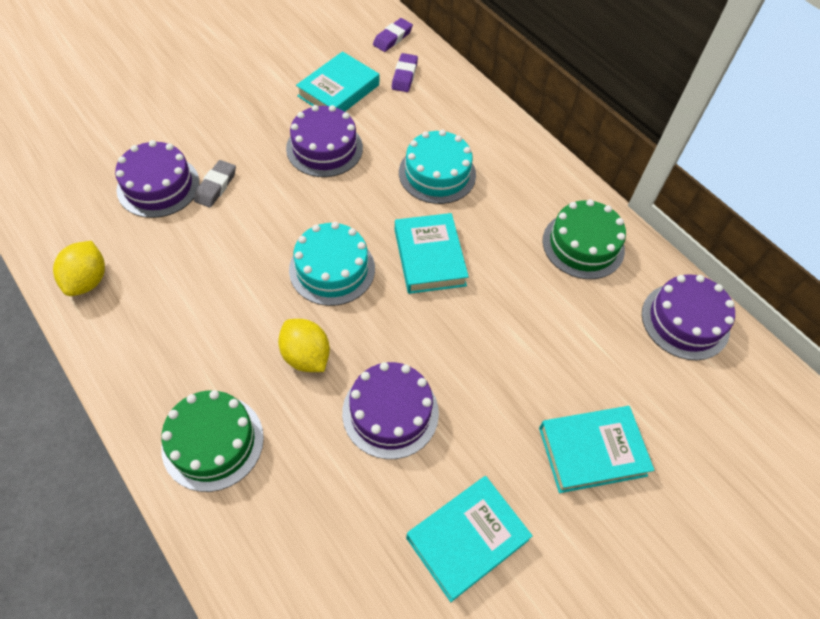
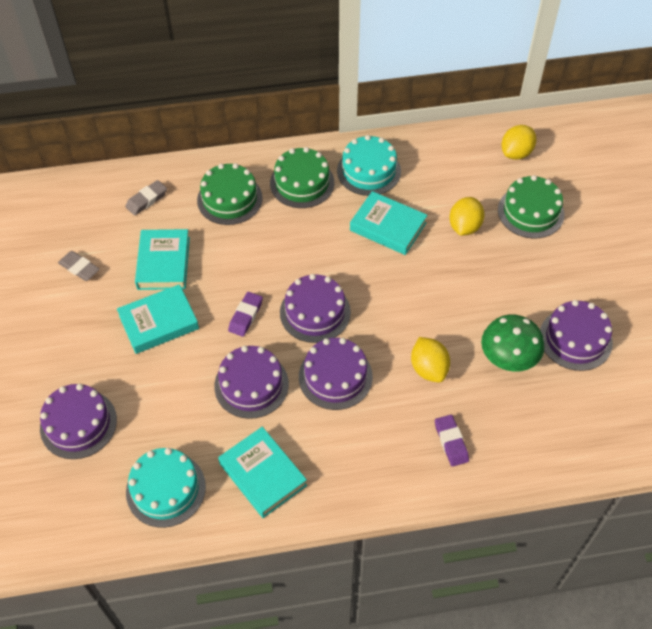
green cake: 2 -> 3
green mushroom: 0 -> 1
grey eraser: 1 -> 2
purple cake: 4 -> 5
yellow lemon: 2 -> 3

